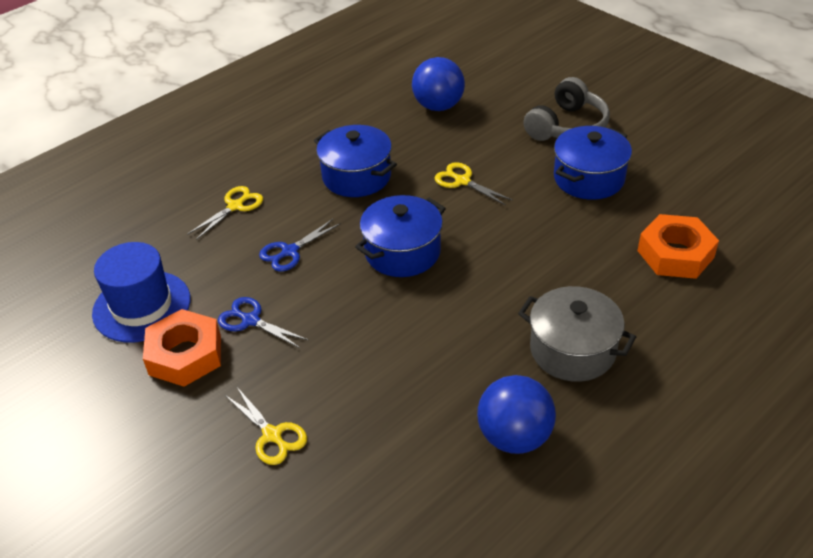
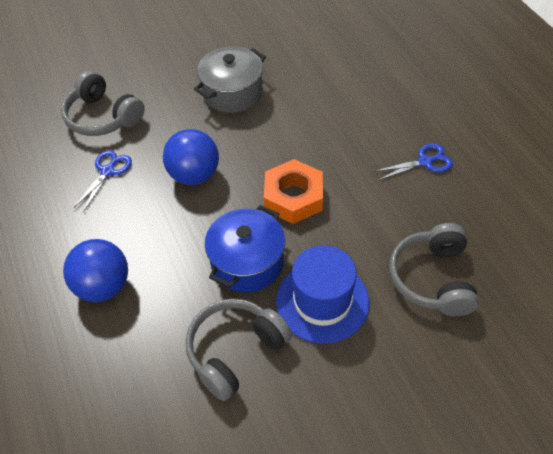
blue pot: 3 -> 1
grey headphones: 1 -> 3
orange nut: 2 -> 1
yellow scissors: 3 -> 0

